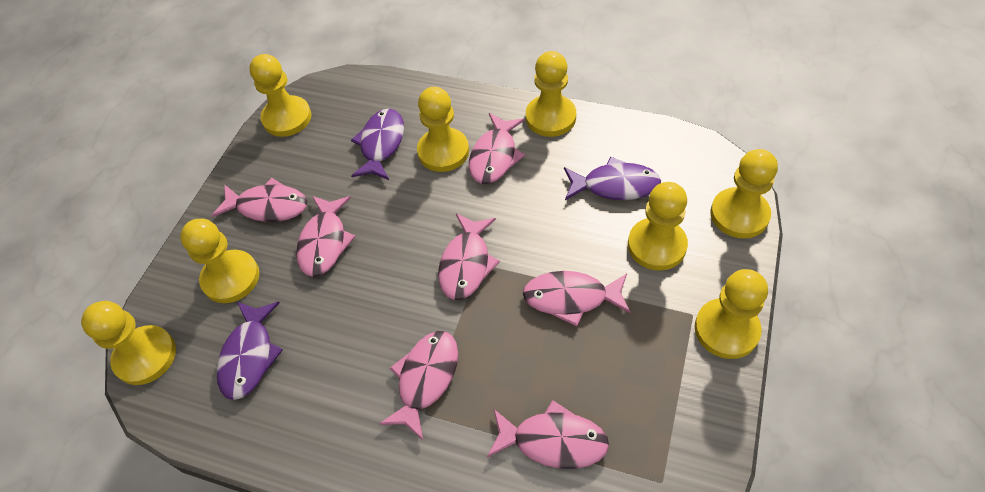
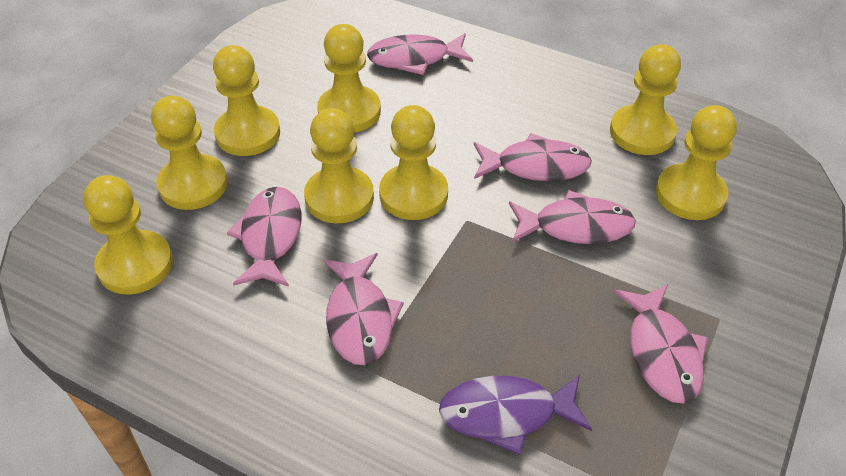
pink fish: 7 -> 6
purple fish: 3 -> 1

